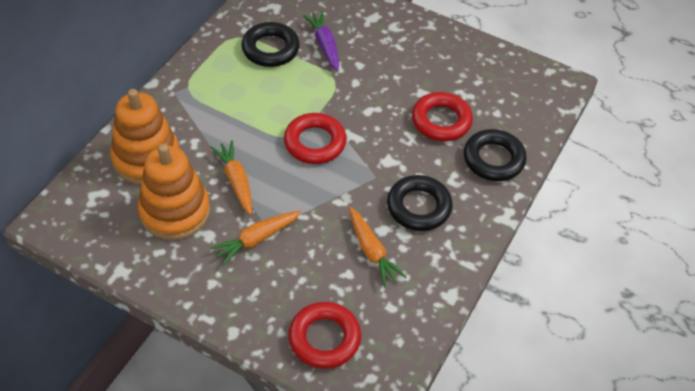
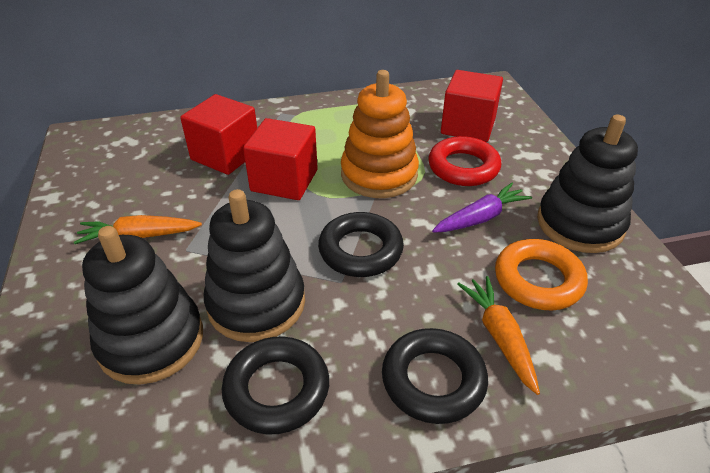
black stacking toy: 0 -> 3
orange carrot: 3 -> 2
orange ring: 0 -> 1
orange stacking toy: 2 -> 1
red cube: 0 -> 3
red ring: 3 -> 1

